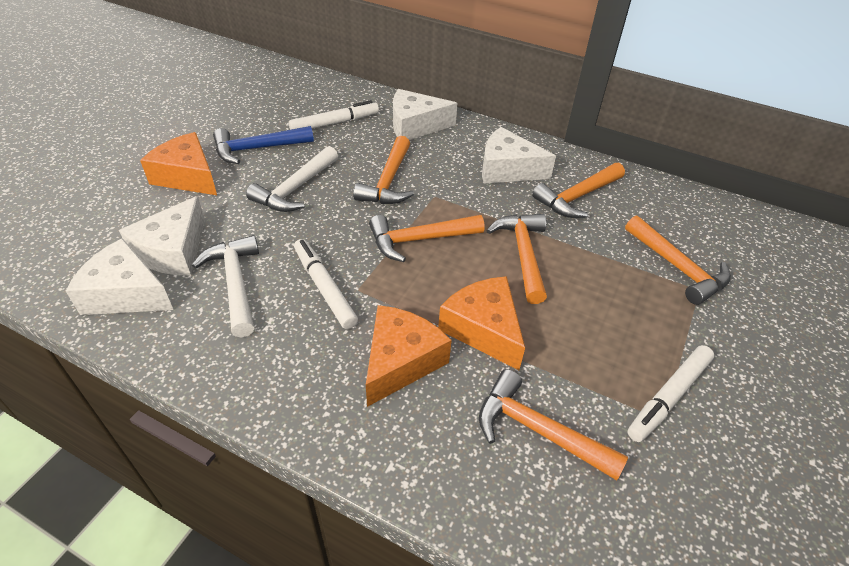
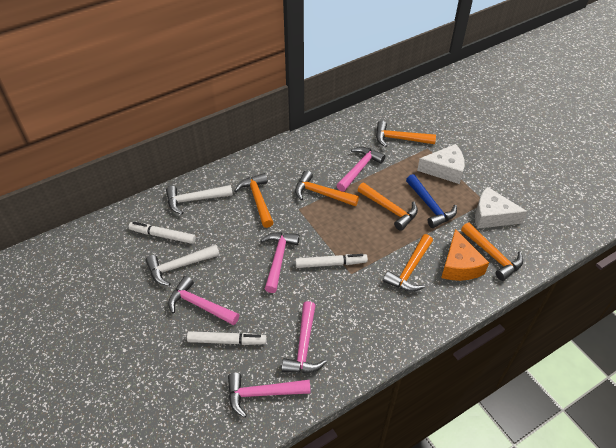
orange cheese: 3 -> 1
pink hammer: 0 -> 5
white cheese: 4 -> 2

